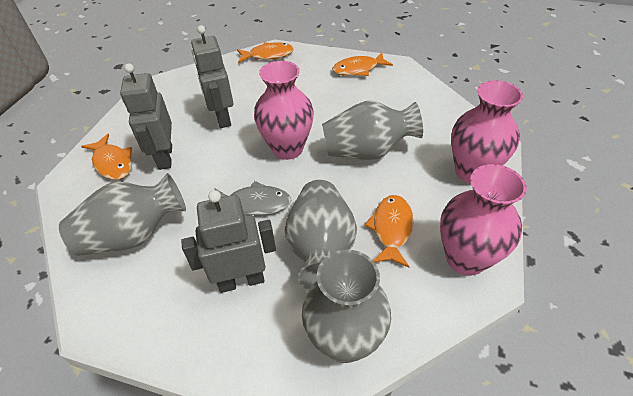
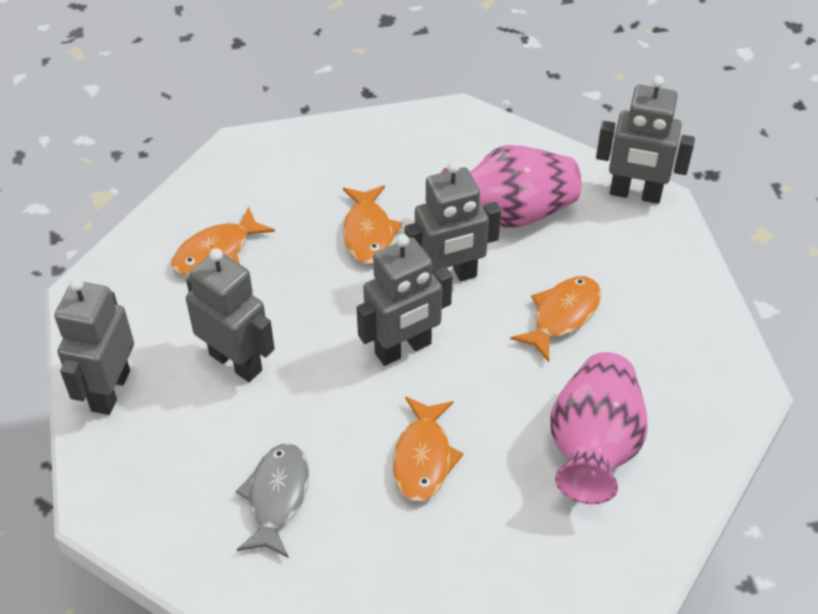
grey robot: 3 -> 5
grey vase: 4 -> 0
pink vase: 3 -> 2

